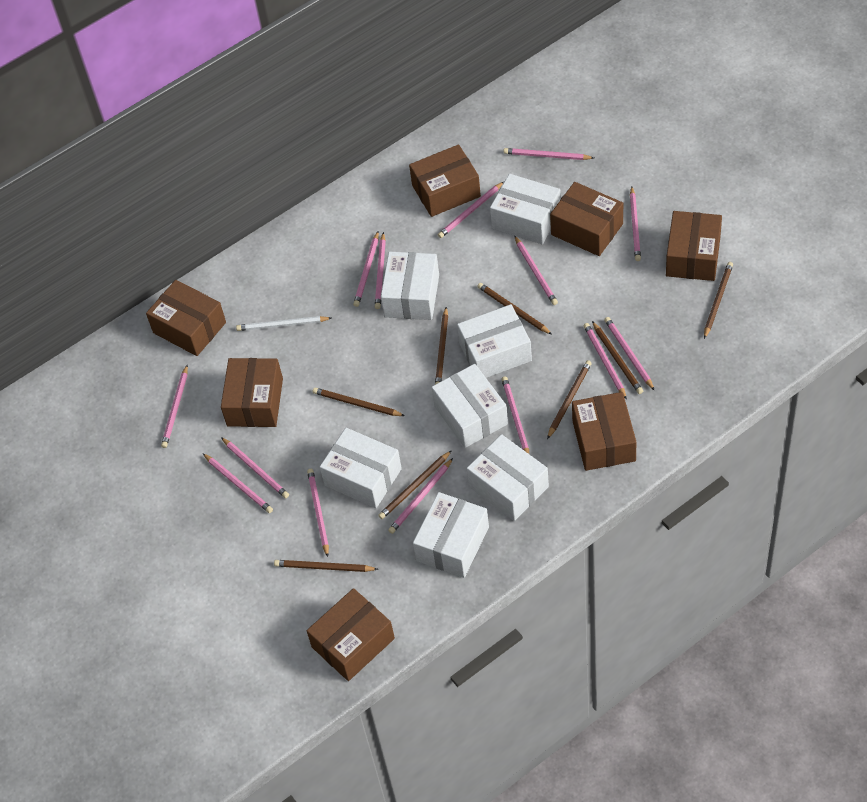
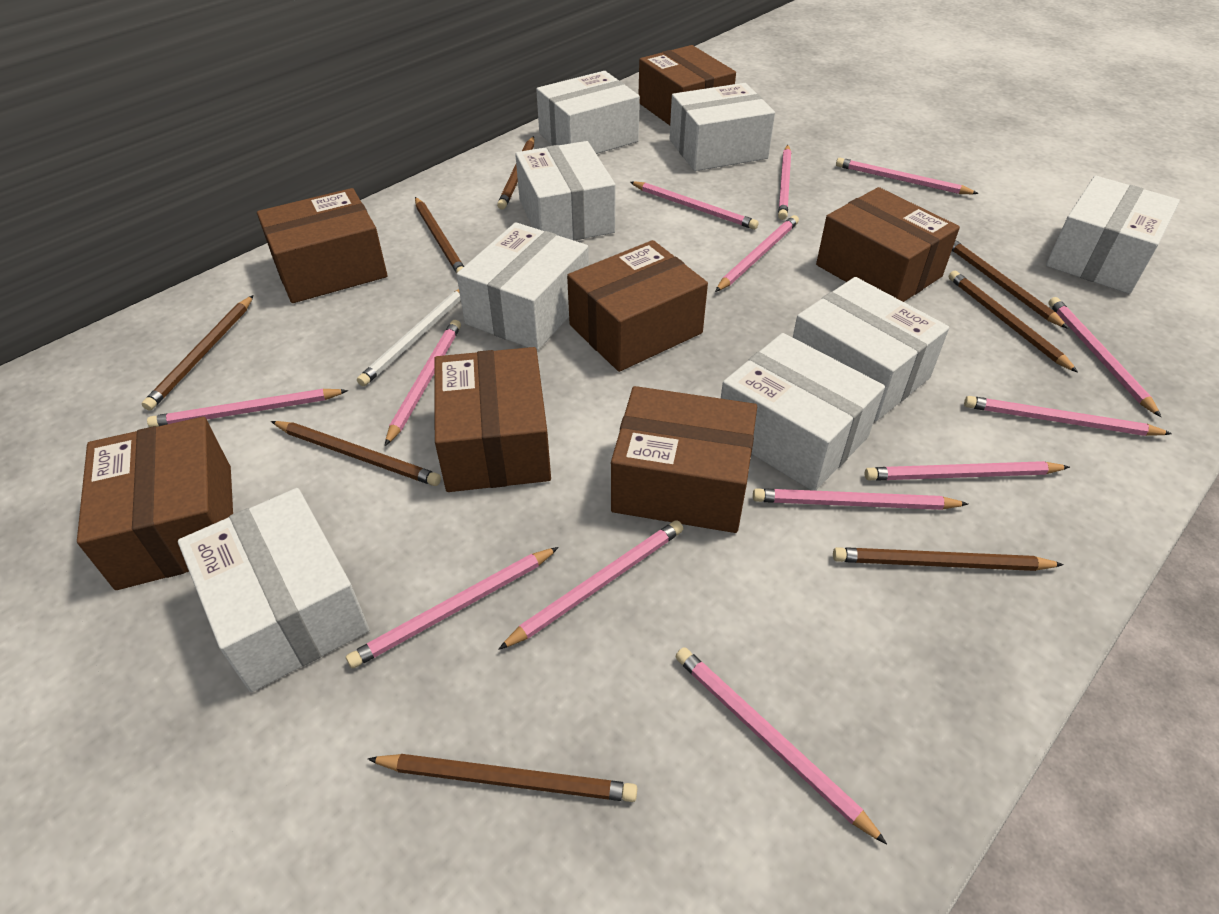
pink pencil: 14 -> 13
white box: 7 -> 8

